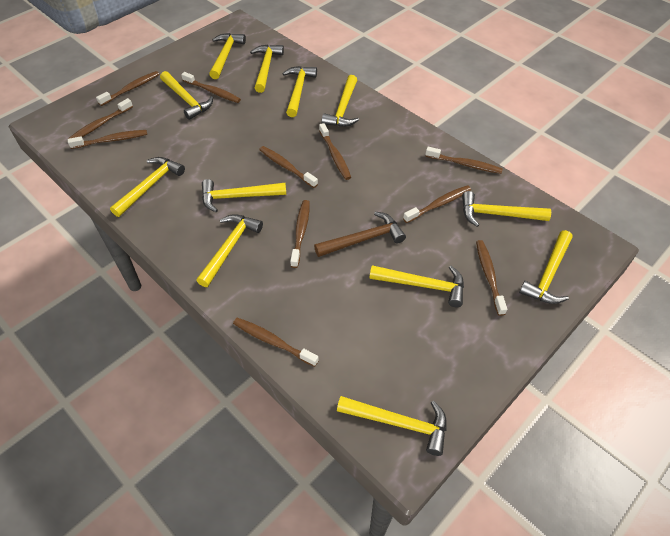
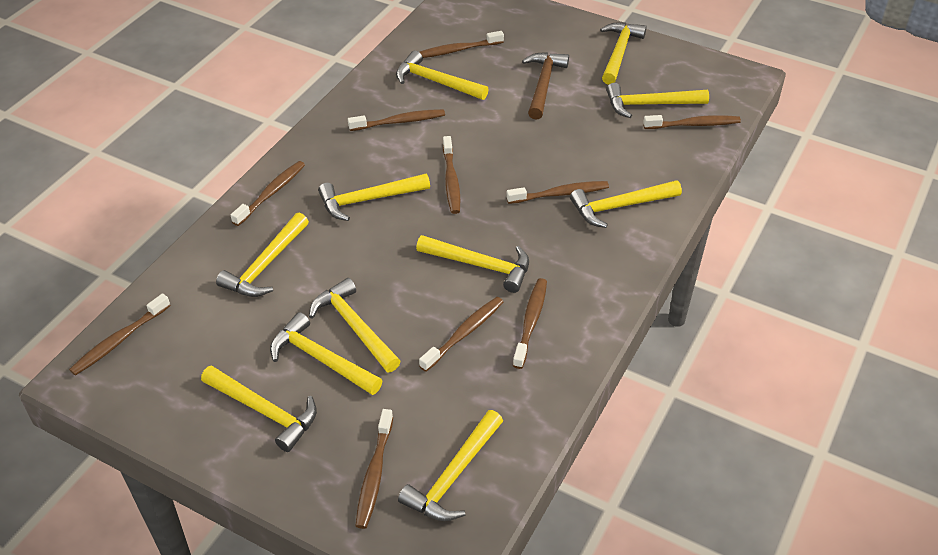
brown toothbrush: 11 -> 10
yellow hammer: 12 -> 11

